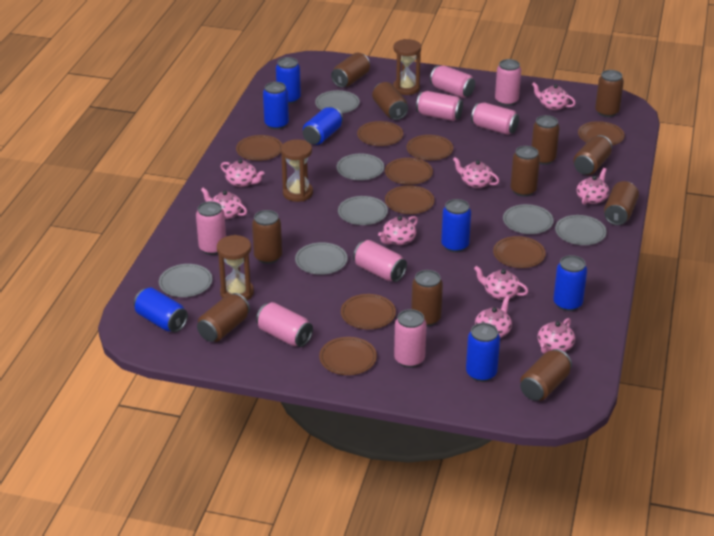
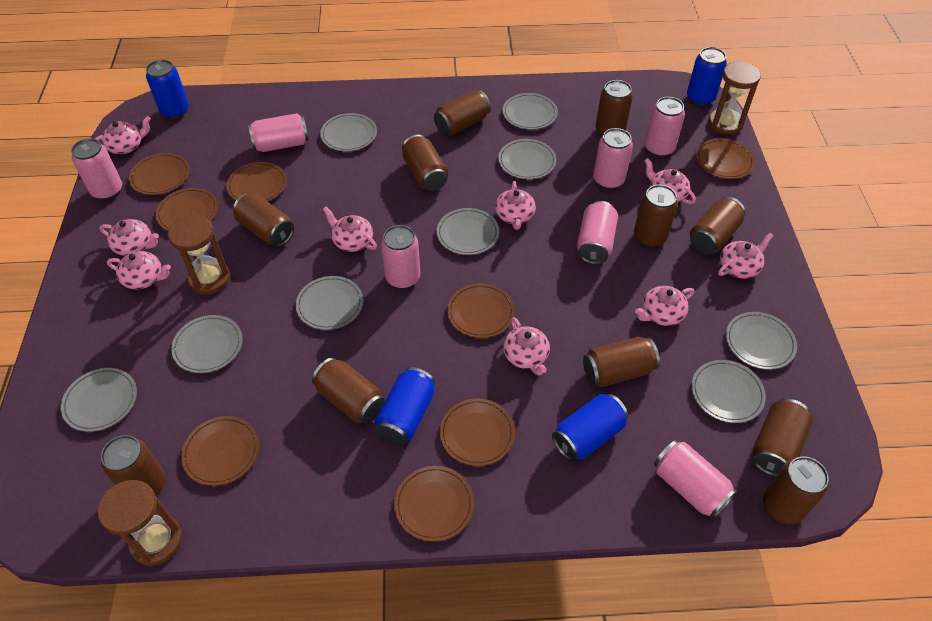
blue can: 7 -> 4
brown plate: 9 -> 8
grey plate: 7 -> 9
pink can: 8 -> 7

